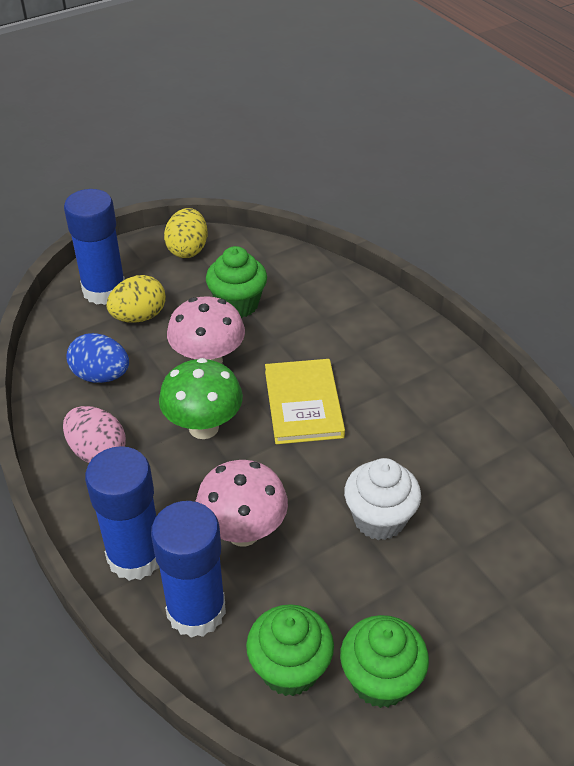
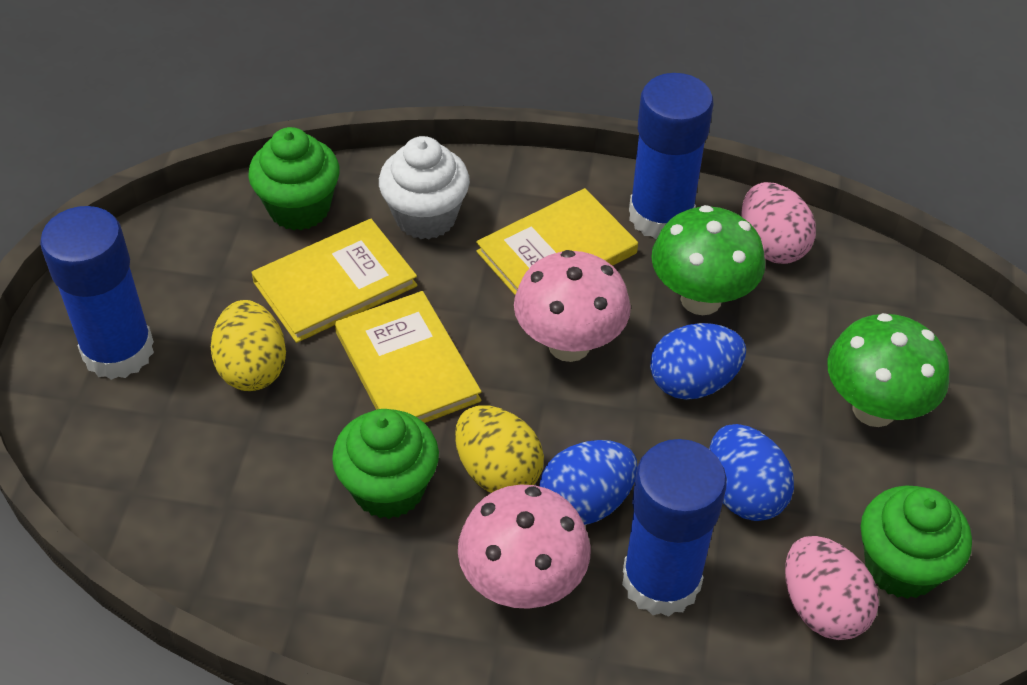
blue egg: 1 -> 3
green mushroom: 1 -> 2
pink egg: 1 -> 2
yellow book: 1 -> 3

